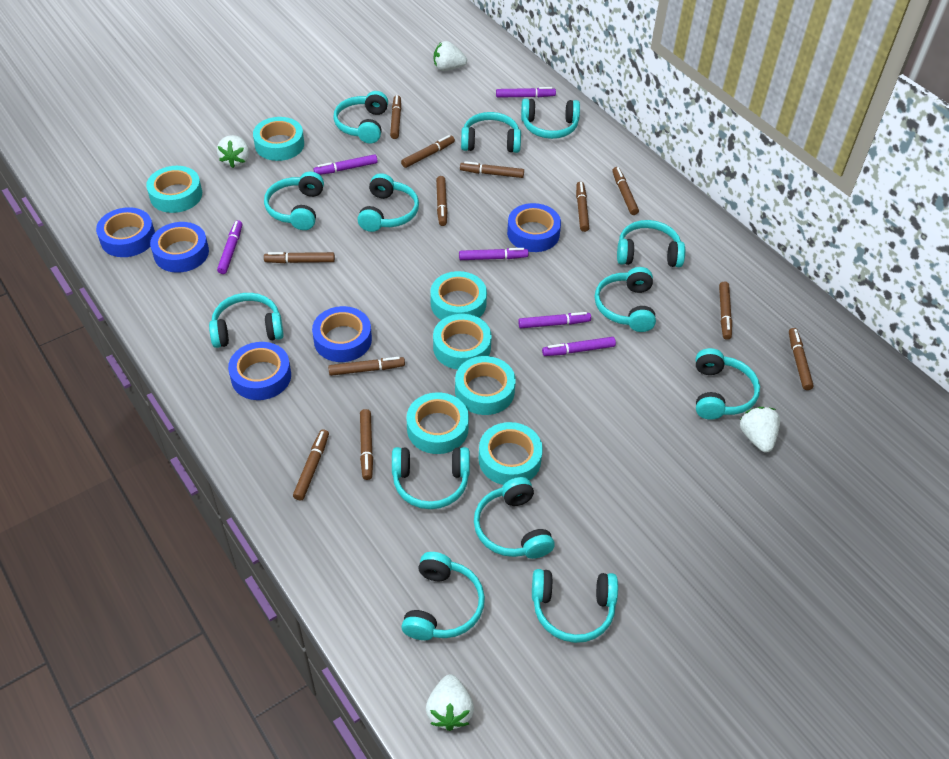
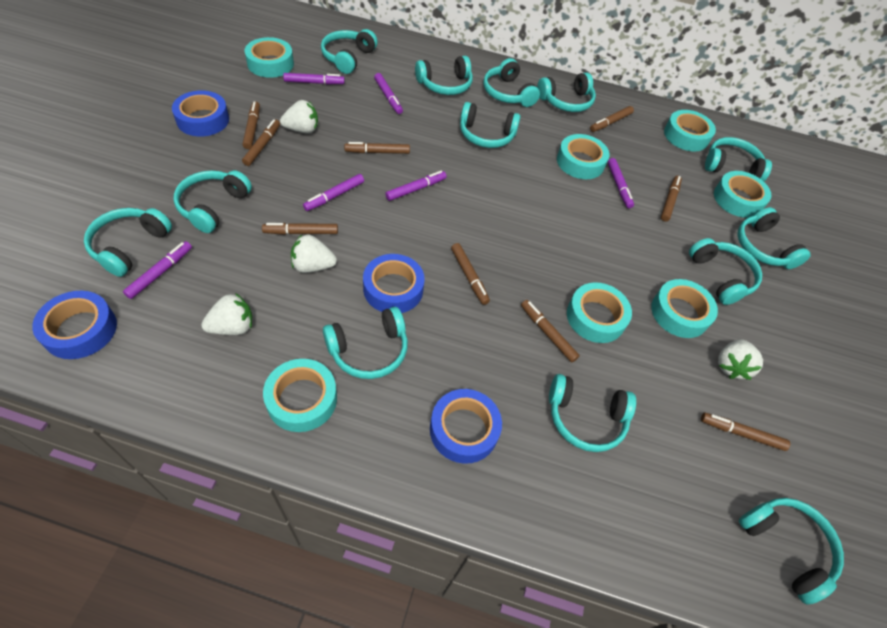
blue tape: 5 -> 4
brown marker: 12 -> 9

